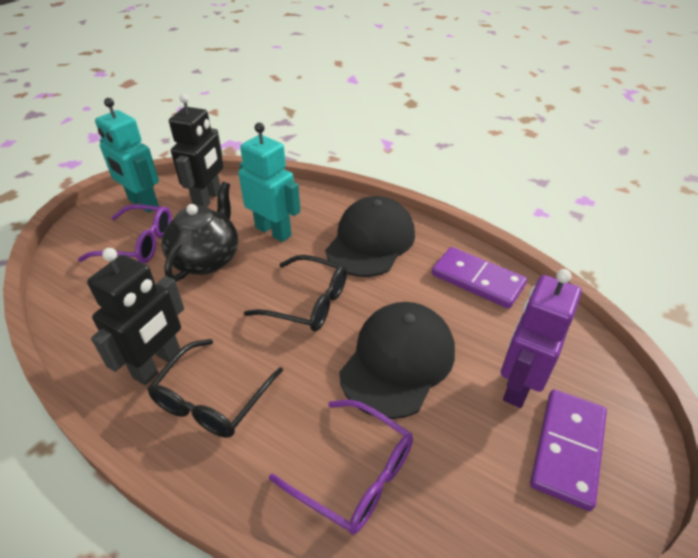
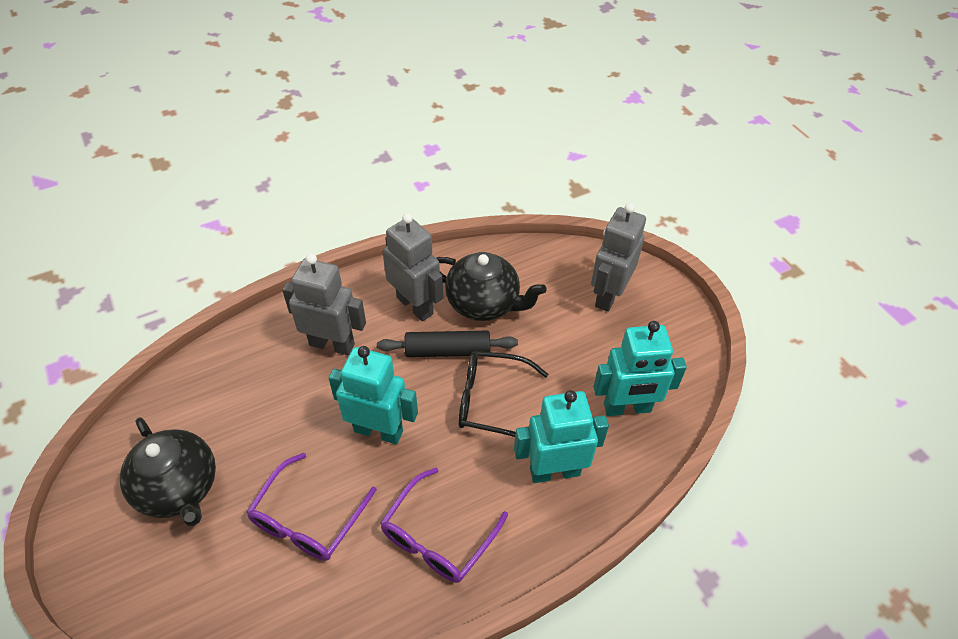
black cap: 2 -> 0
black glasses: 2 -> 1
black robot: 2 -> 0
black rolling pin: 0 -> 1
black teapot: 1 -> 2
grey robot: 0 -> 3
purple domino: 2 -> 0
purple robot: 1 -> 0
turquoise robot: 2 -> 3

